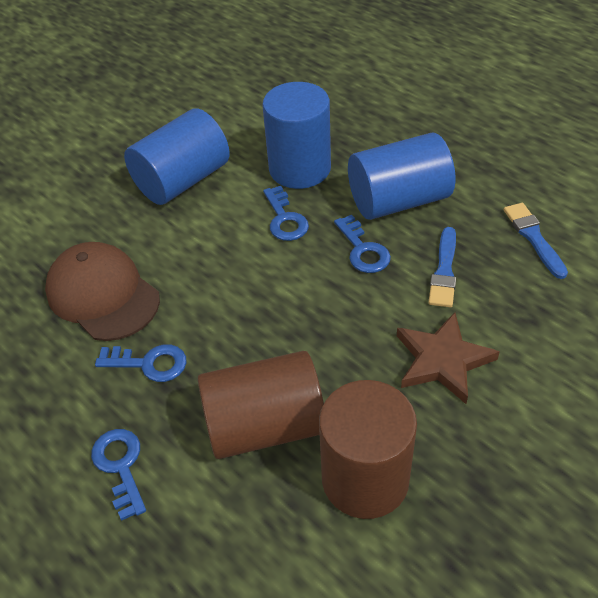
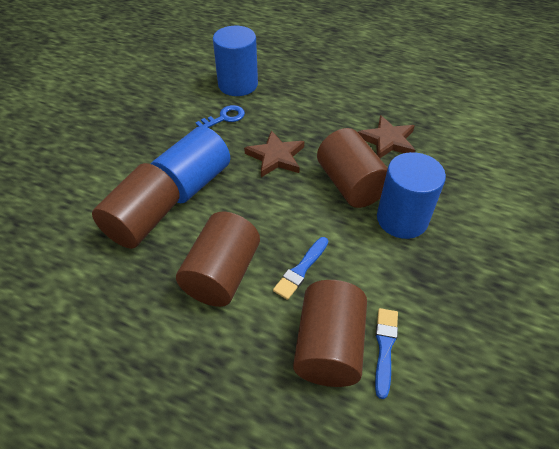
blue key: 4 -> 1
brown cap: 1 -> 0
brown cylinder: 2 -> 4
brown star: 1 -> 2

